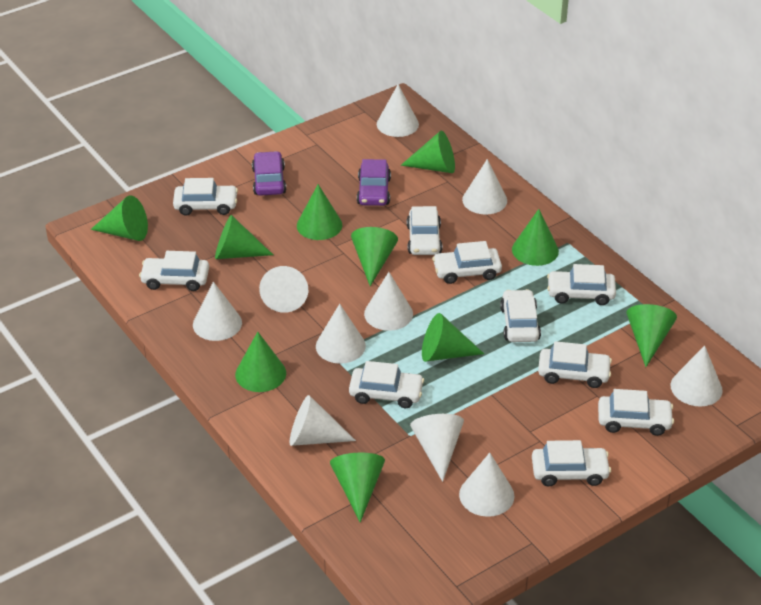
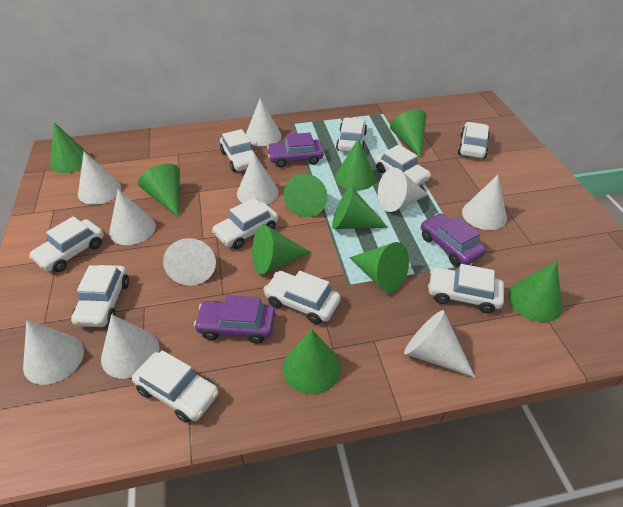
purple car: 2 -> 3

